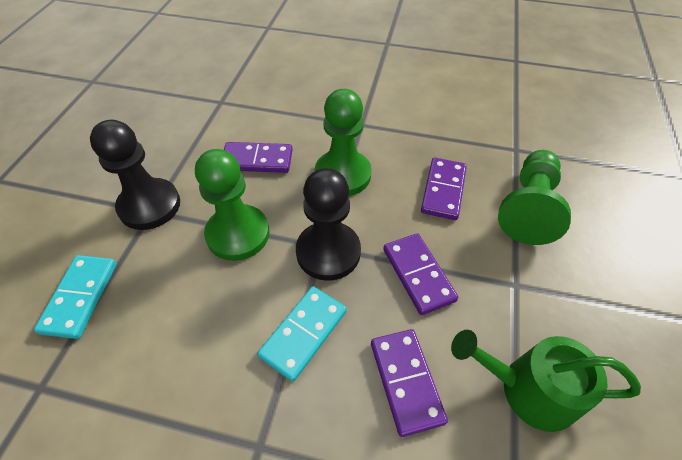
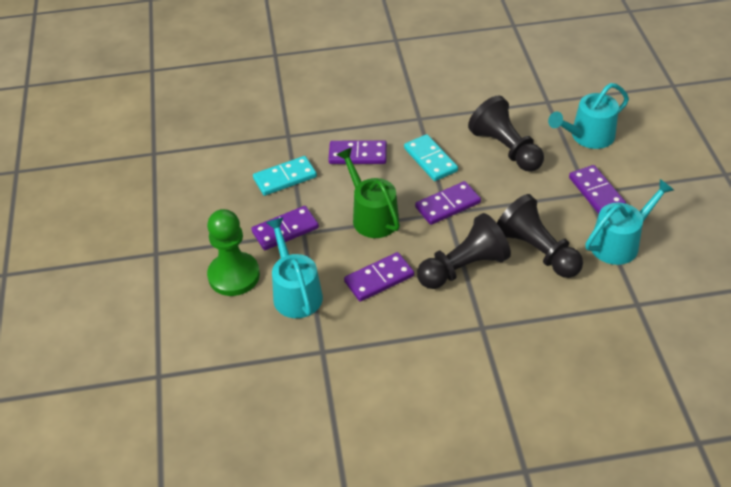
black pawn: 2 -> 3
green pawn: 3 -> 1
purple domino: 4 -> 5
turquoise watering can: 0 -> 3

